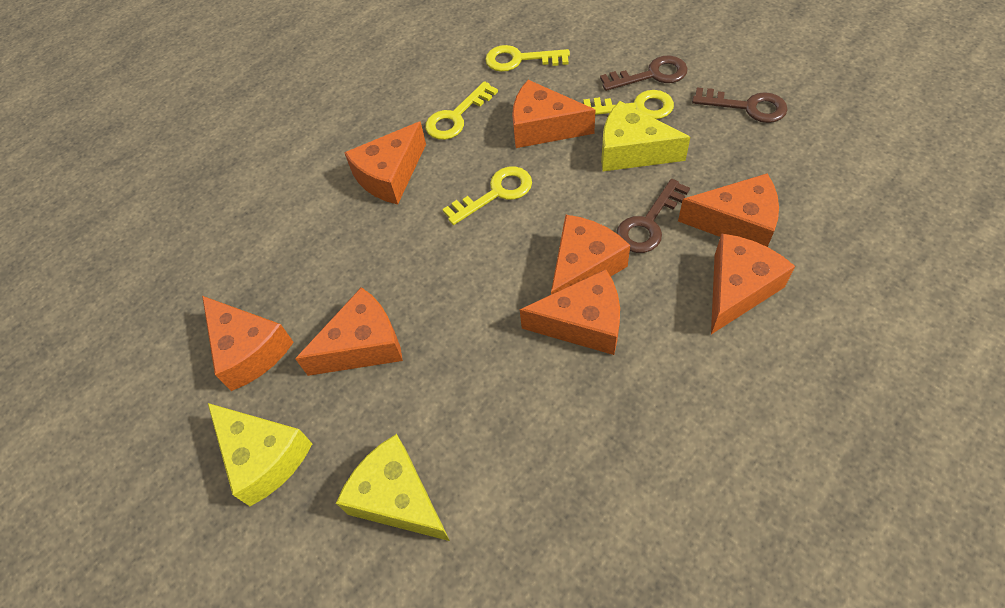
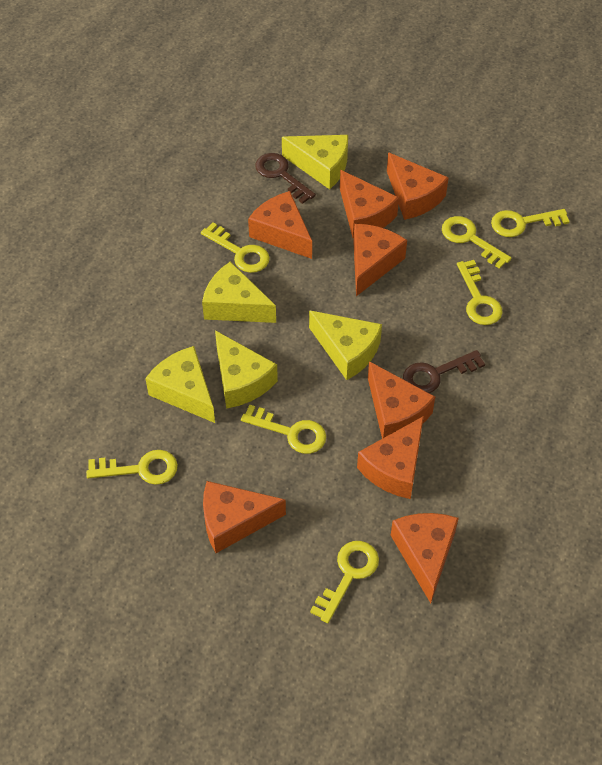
brown key: 3 -> 2
yellow cheese: 3 -> 5
yellow key: 4 -> 7

